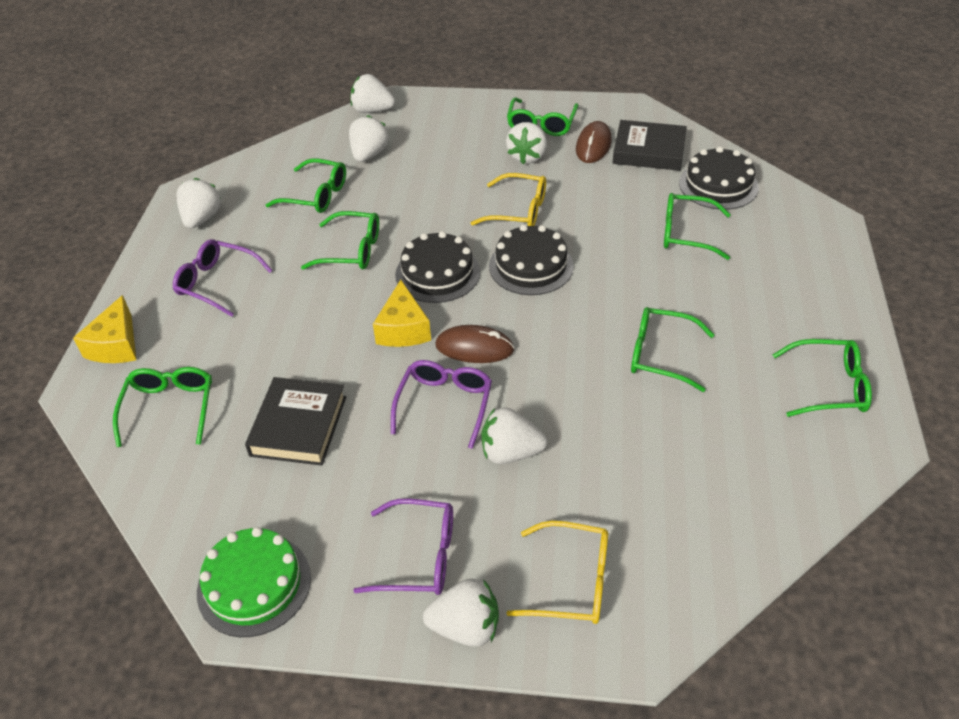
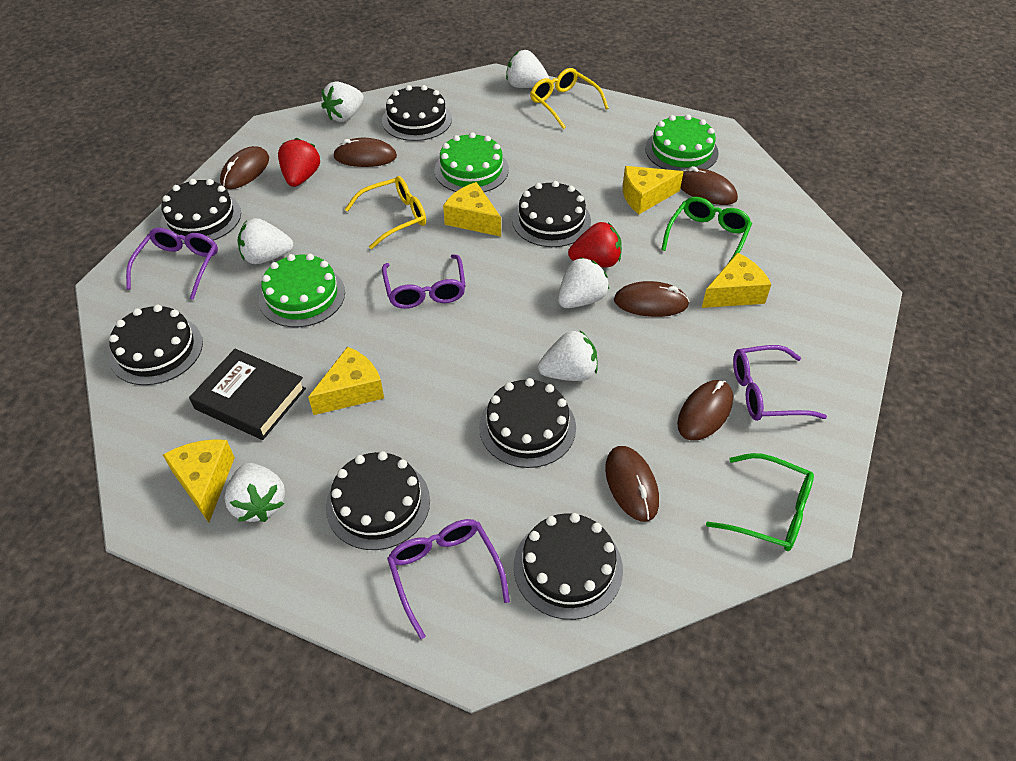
black book: 2 -> 1
black cake: 3 -> 7
brown mouse: 2 -> 6
green cake: 1 -> 3
green glasses: 7 -> 2
purple glasses: 3 -> 4
red strawberry: 0 -> 2
yellow cheese: 2 -> 5

